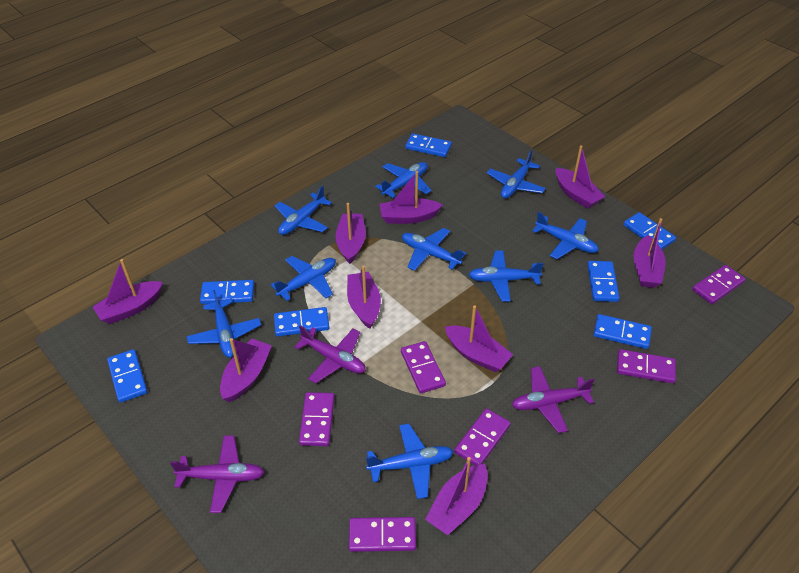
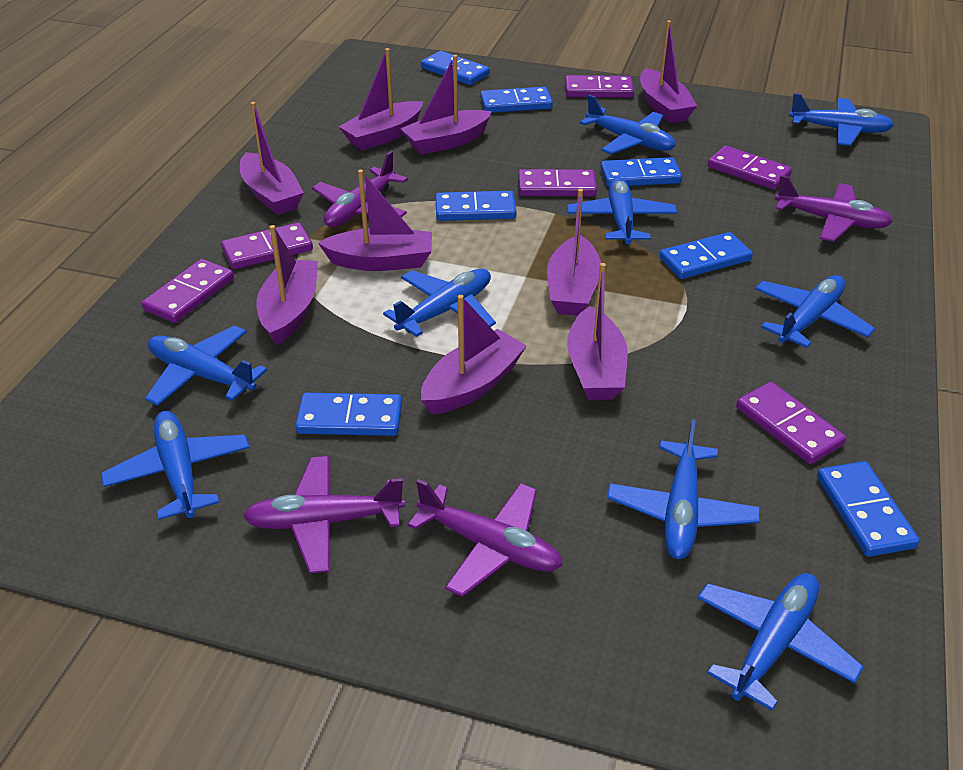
purple plane: 3 -> 4

